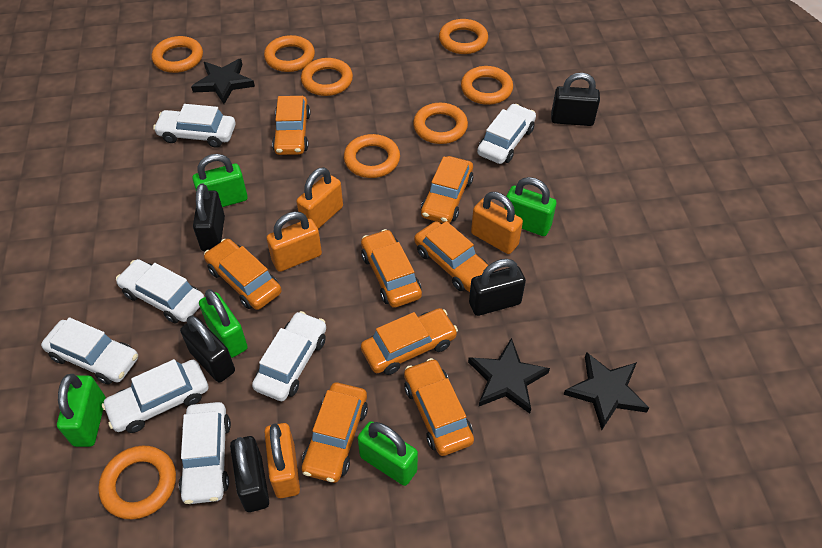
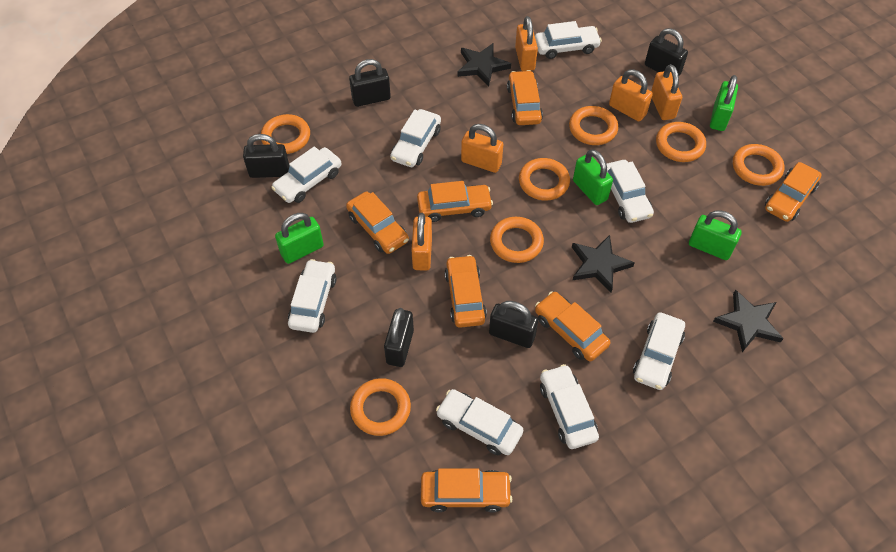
green padlock: 5 -> 4
orange car: 8 -> 7
orange padlock: 4 -> 5
orange ring: 8 -> 7
white car: 7 -> 8

